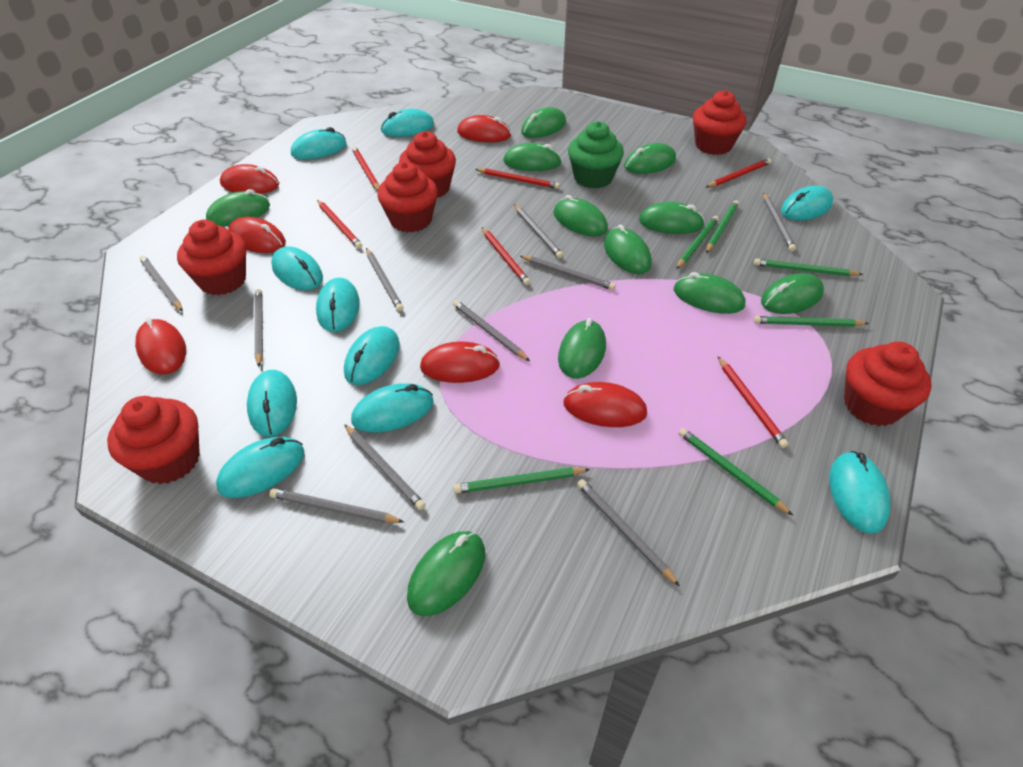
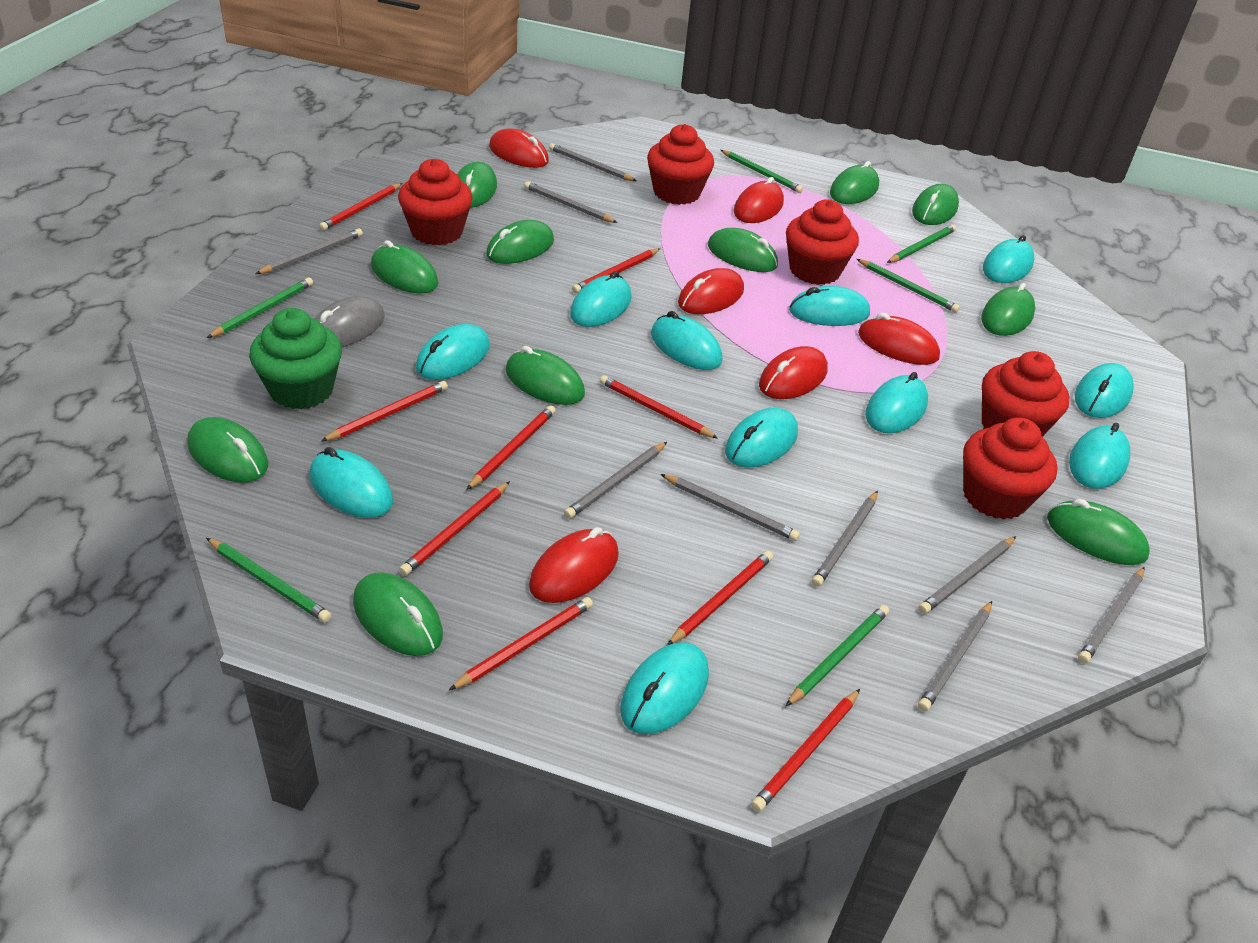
grey mouse: 0 -> 1
grey pencil: 10 -> 9
red cupcake: 6 -> 5
red pencil: 6 -> 9
turquoise mouse: 10 -> 11

